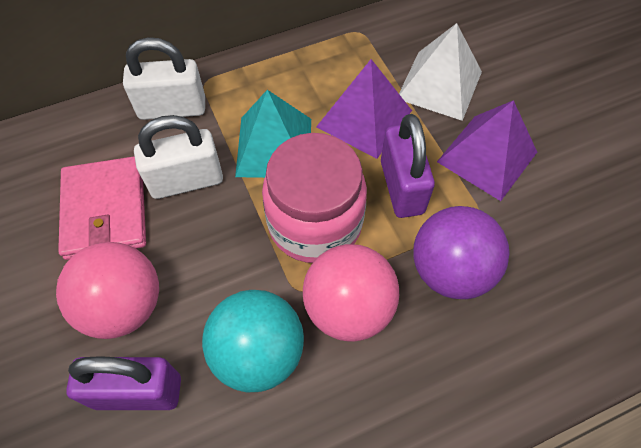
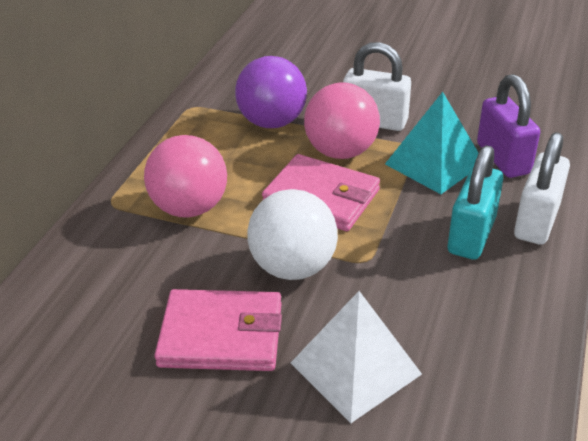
pink jar: 1 -> 0
pink wallet: 1 -> 2
purple padlock: 2 -> 1
purple pyramid: 2 -> 0
turquoise ball: 1 -> 0
turquoise padlock: 0 -> 1
white ball: 0 -> 1

